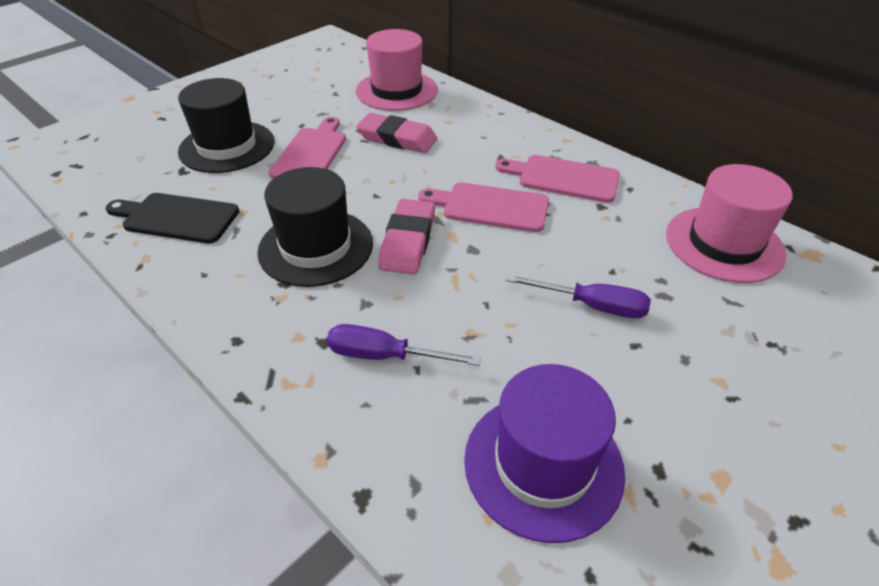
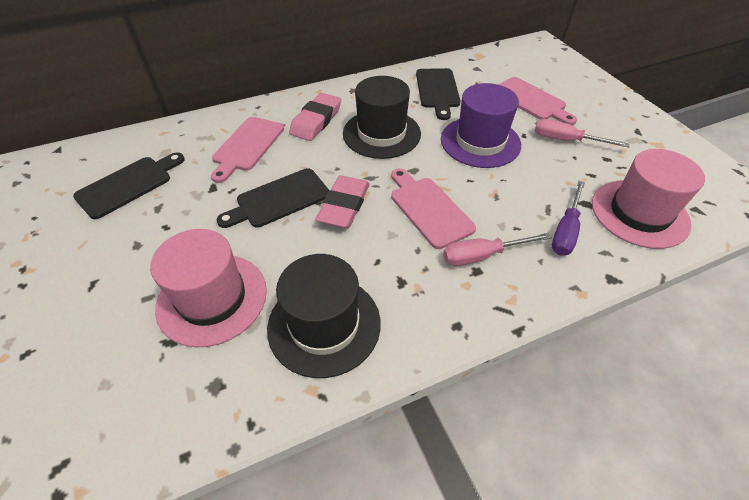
black cutting board: 1 -> 3
pink screwdriver: 0 -> 2
purple screwdriver: 2 -> 1

